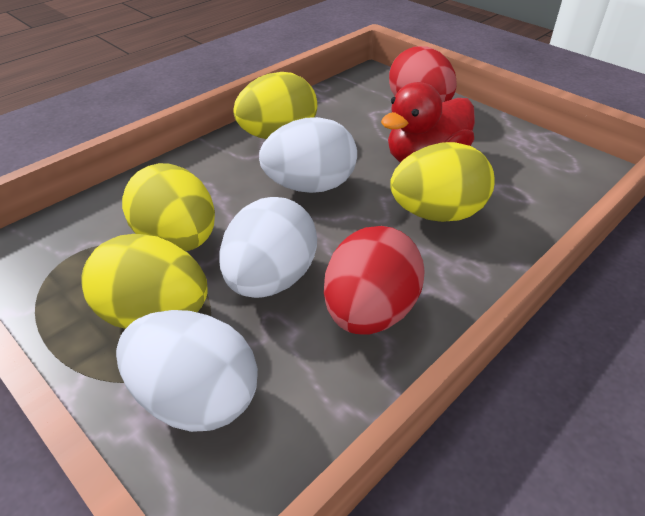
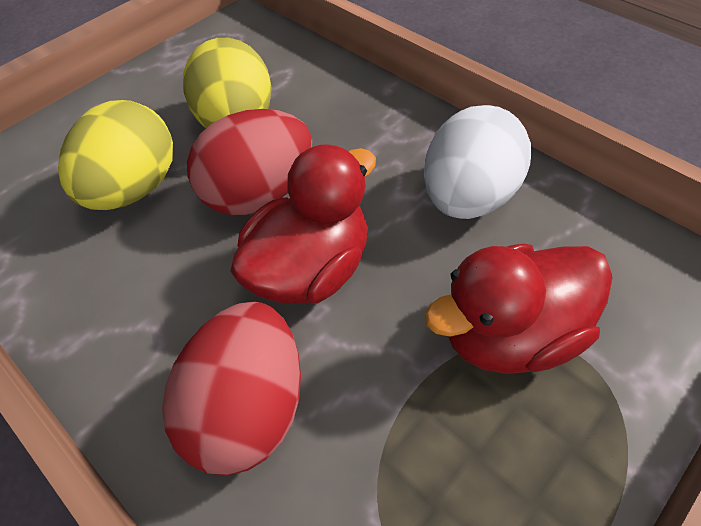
red duck: 1 -> 2
white egg: 3 -> 1
yellow egg: 4 -> 2

